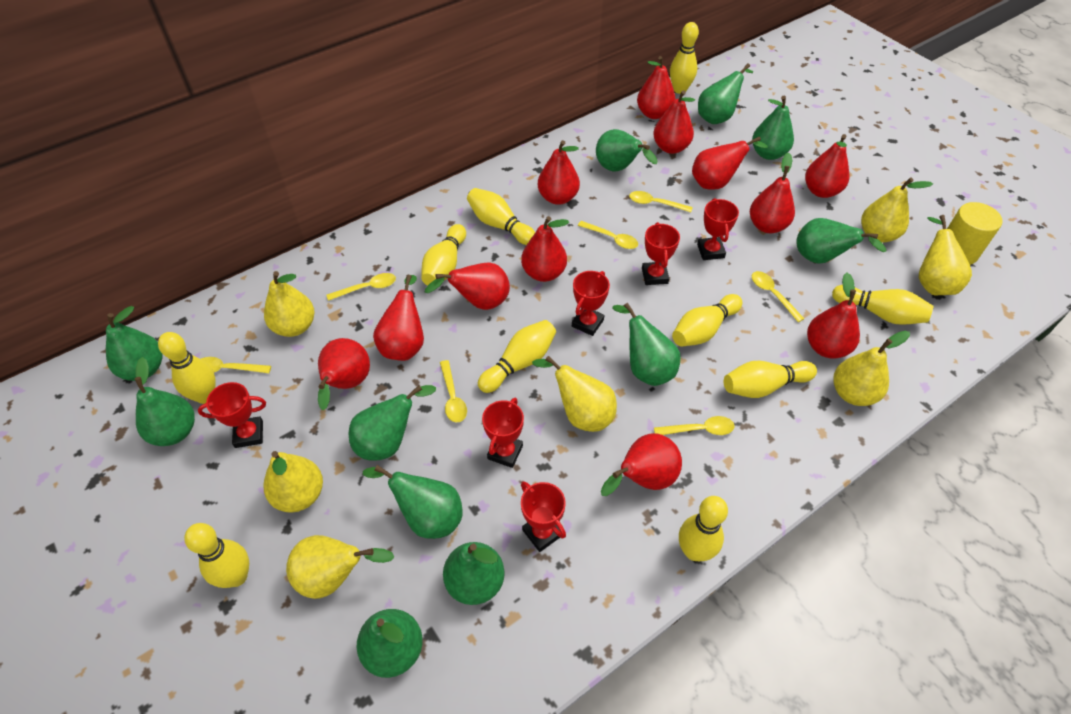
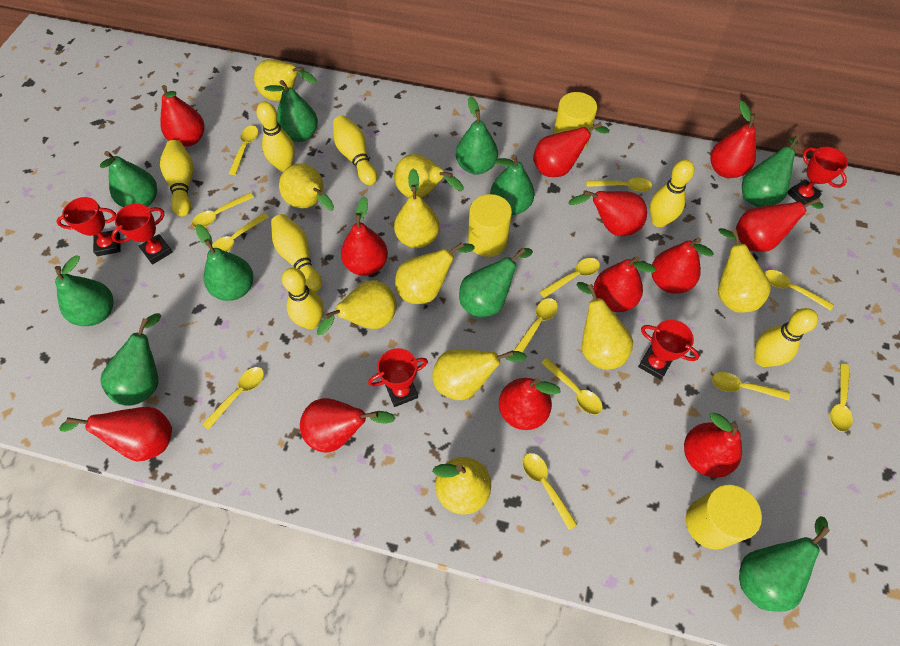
green pear: 11 -> 10
red trophy: 6 -> 5
yellow bowling pin: 10 -> 7
yellow cylinder: 1 -> 3
yellow pear: 7 -> 10
yellow spoon: 7 -> 12

